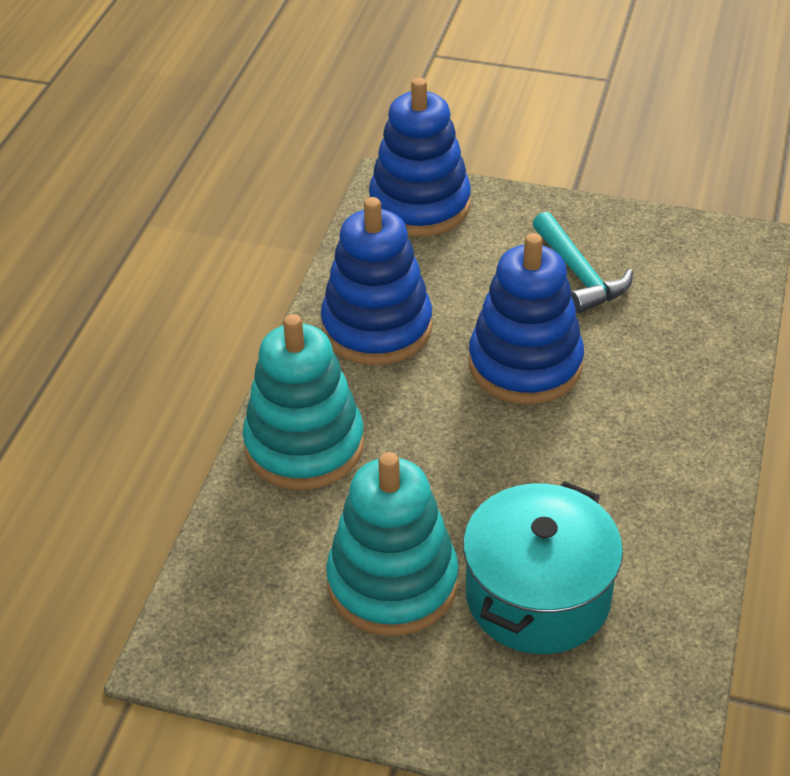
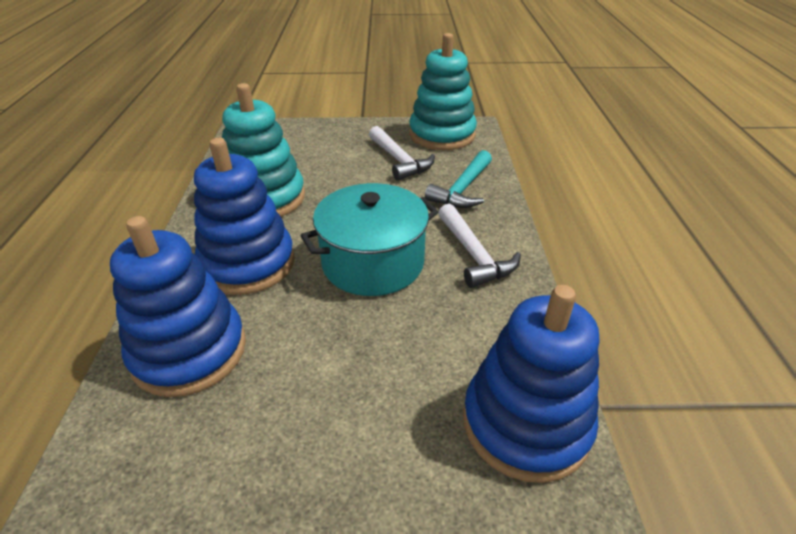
white hammer: 0 -> 2

